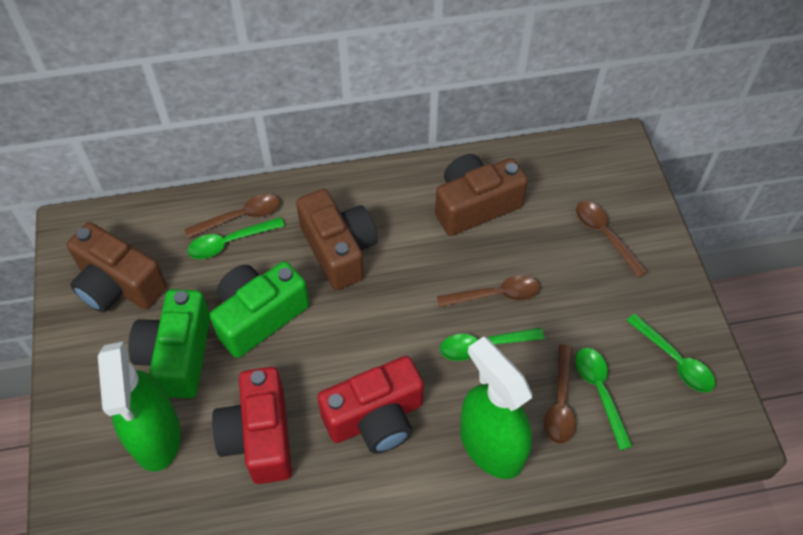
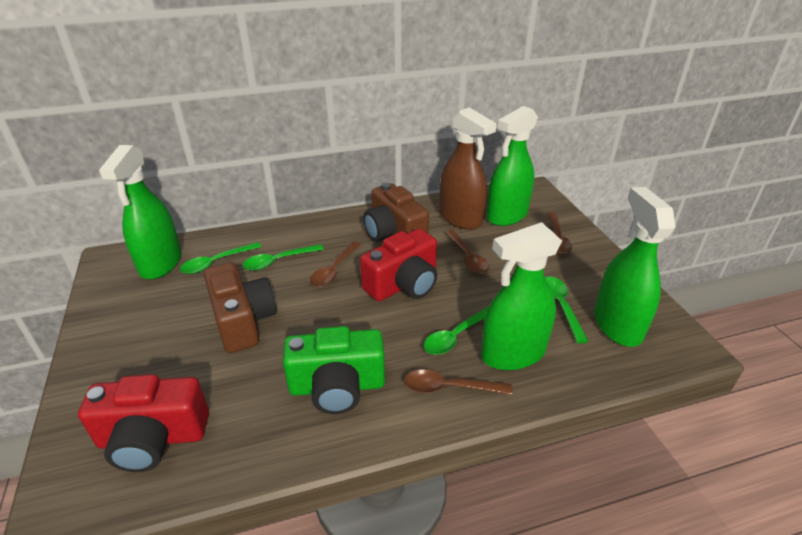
brown camera: 3 -> 2
brown spray bottle: 0 -> 1
green camera: 2 -> 1
green spray bottle: 2 -> 4

